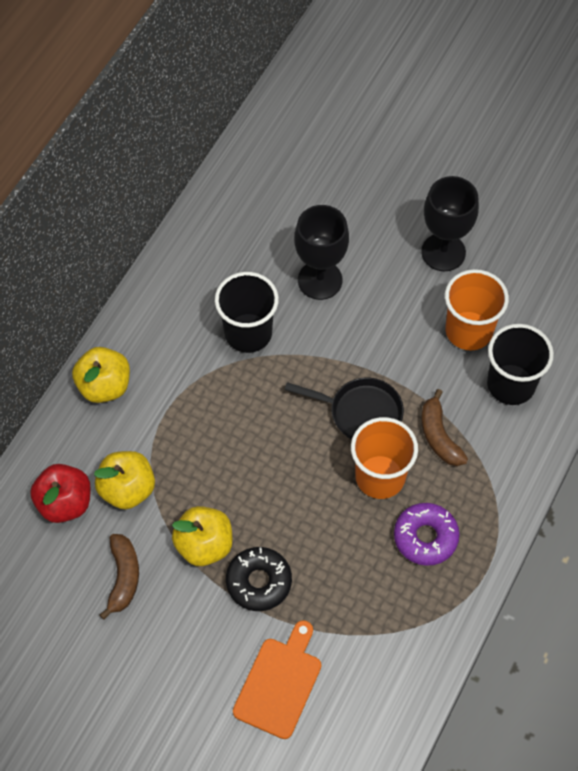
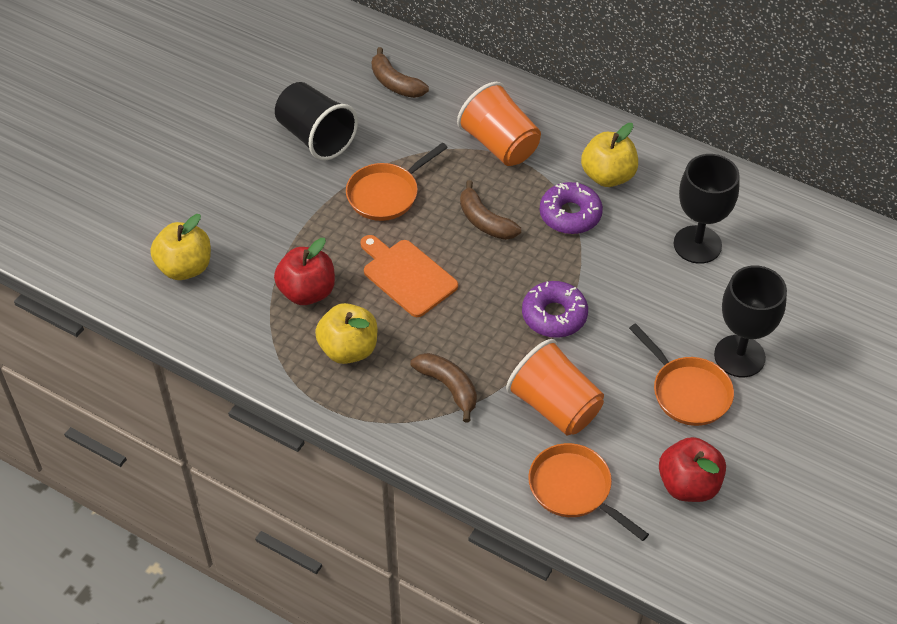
black cup: 2 -> 1
black donut: 1 -> 0
black pan: 1 -> 0
brown banana: 2 -> 3
orange pan: 0 -> 3
purple donut: 1 -> 2
red apple: 1 -> 2

